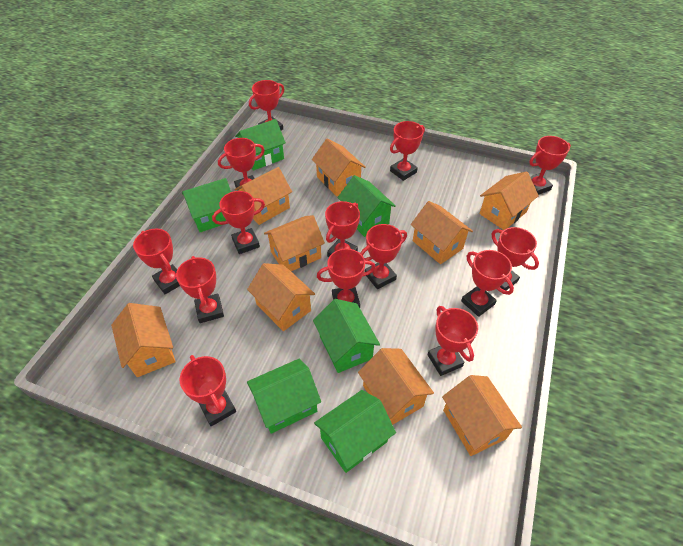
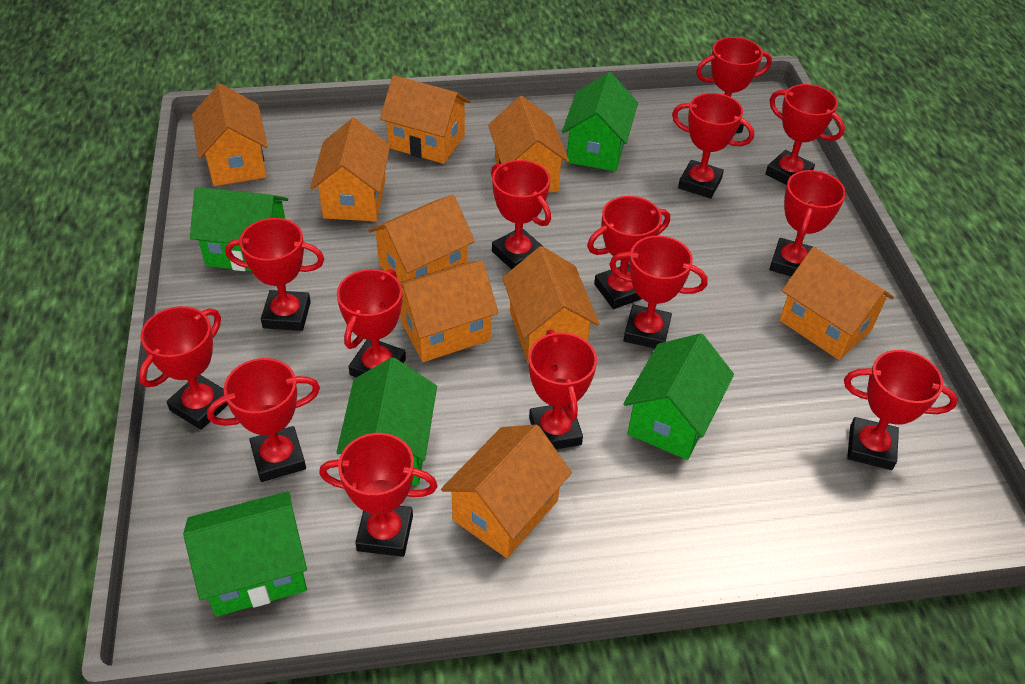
green house: 6 -> 5

